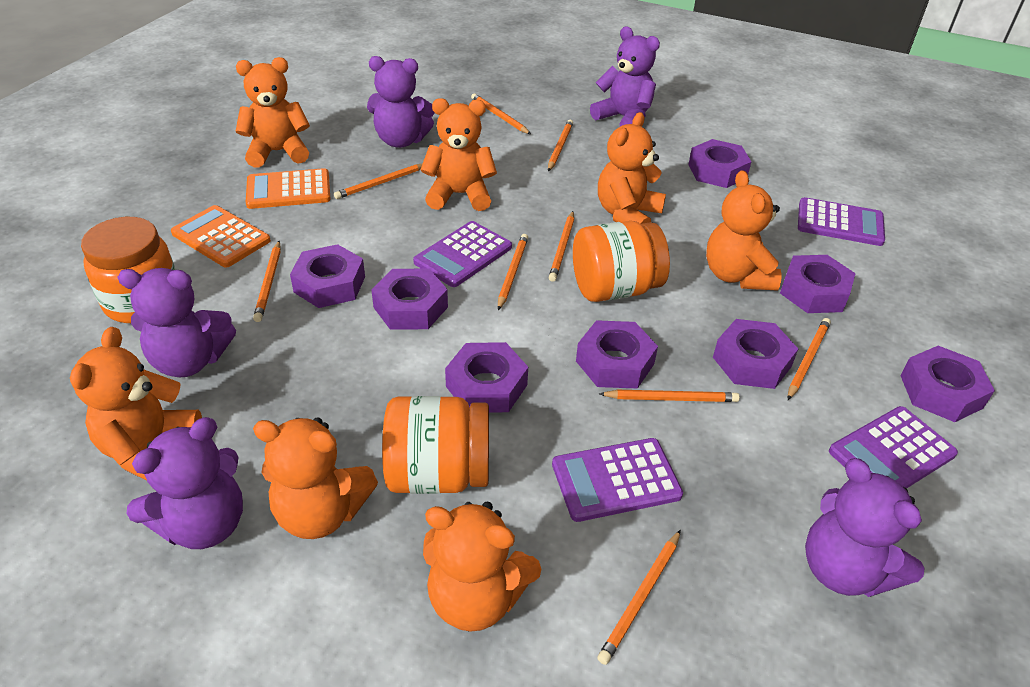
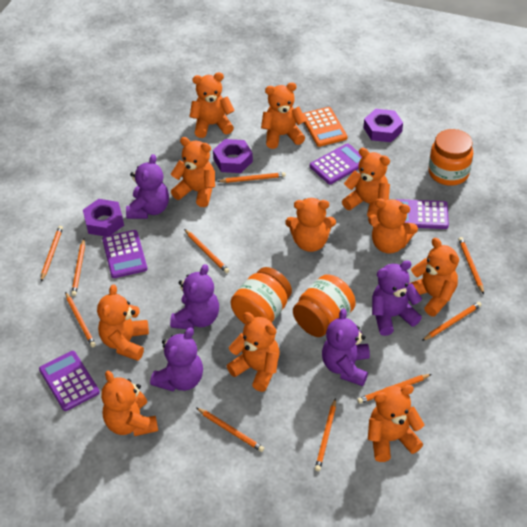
orange calculator: 2 -> 1
orange pencil: 9 -> 10
orange teddy bear: 7 -> 11
purple nut: 8 -> 3

